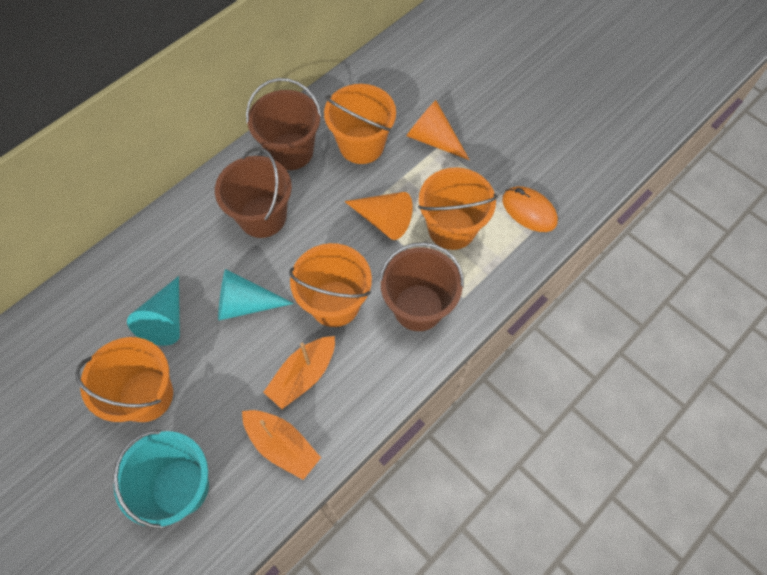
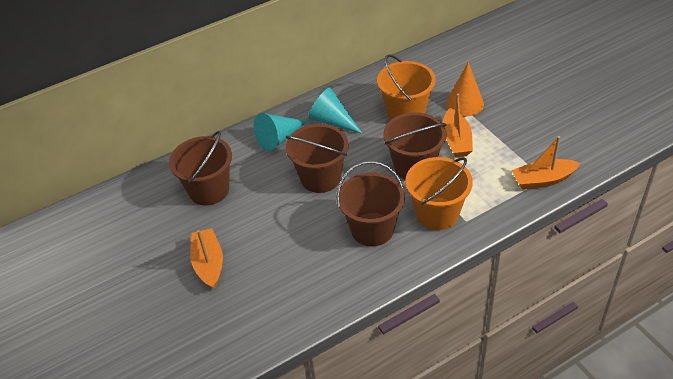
brown bucket: 3 -> 4
orange boat: 2 -> 3
orange bucket: 4 -> 2
orange cone: 2 -> 1
orange mouse: 1 -> 0
turquoise bucket: 1 -> 0

